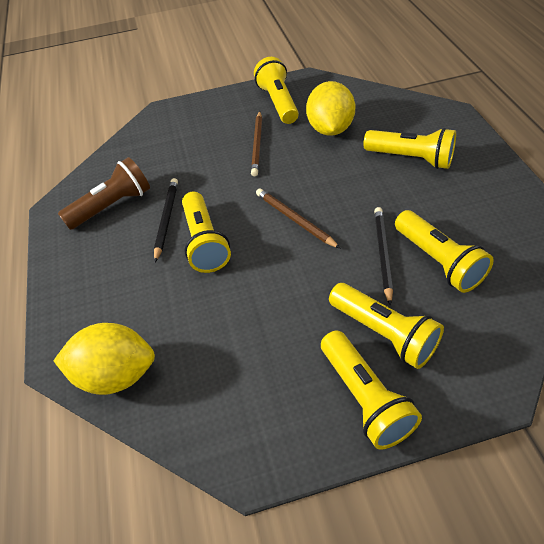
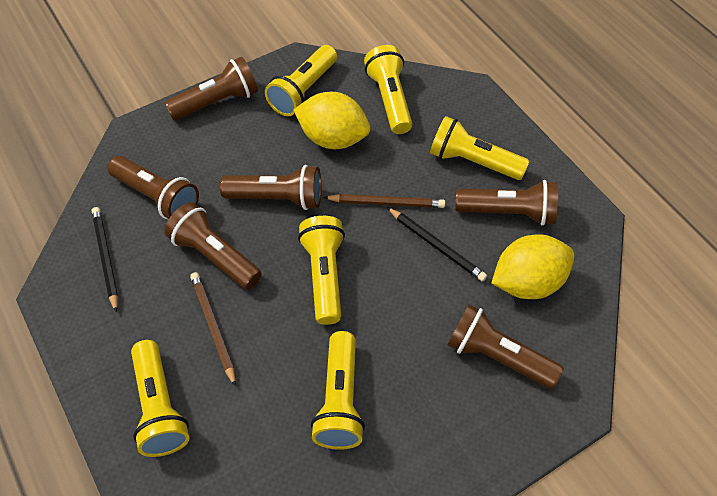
brown flashlight: 1 -> 6

